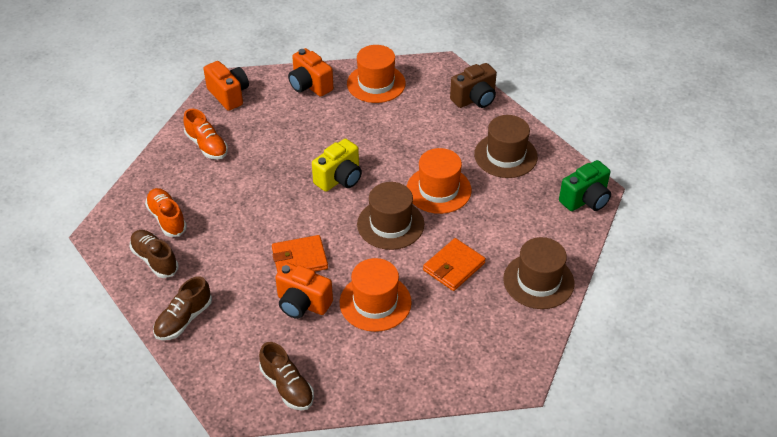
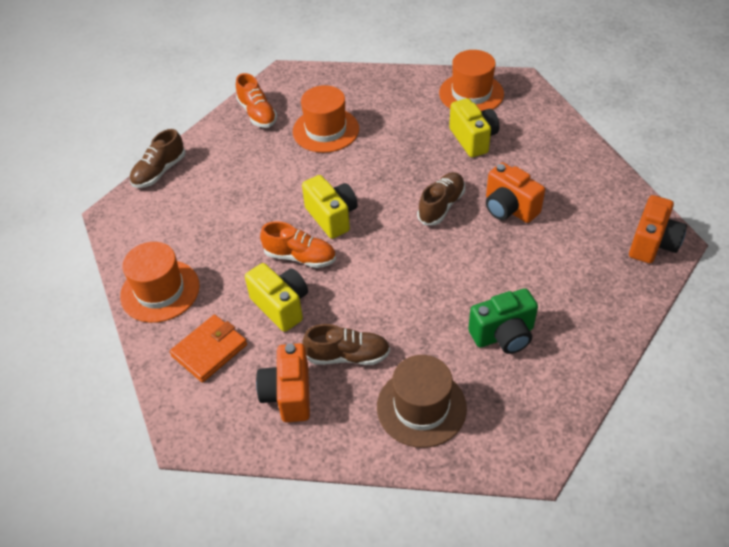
brown camera: 1 -> 0
brown hat: 3 -> 1
orange wallet: 2 -> 1
yellow camera: 1 -> 3

